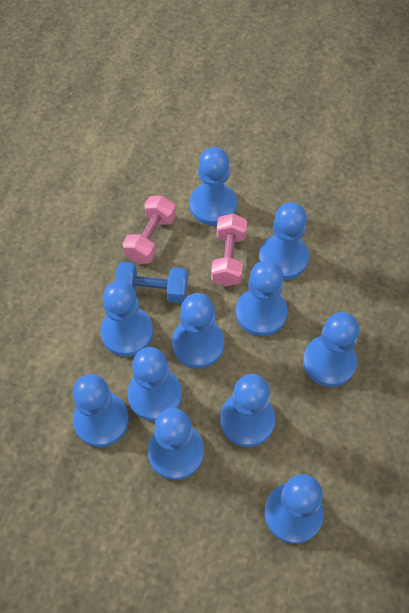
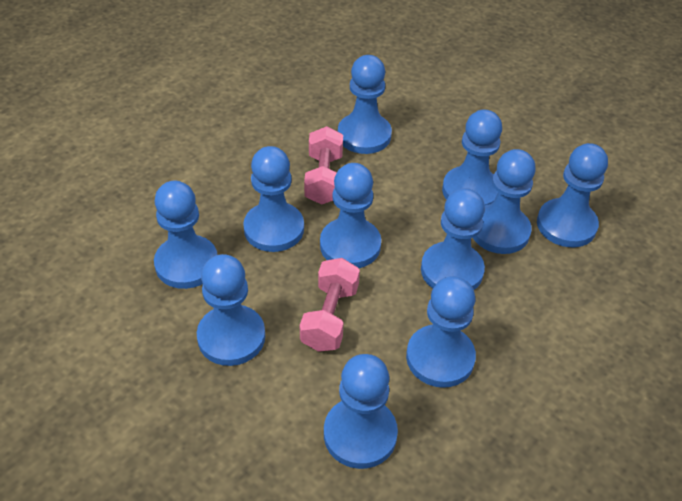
blue dumbbell: 1 -> 0

